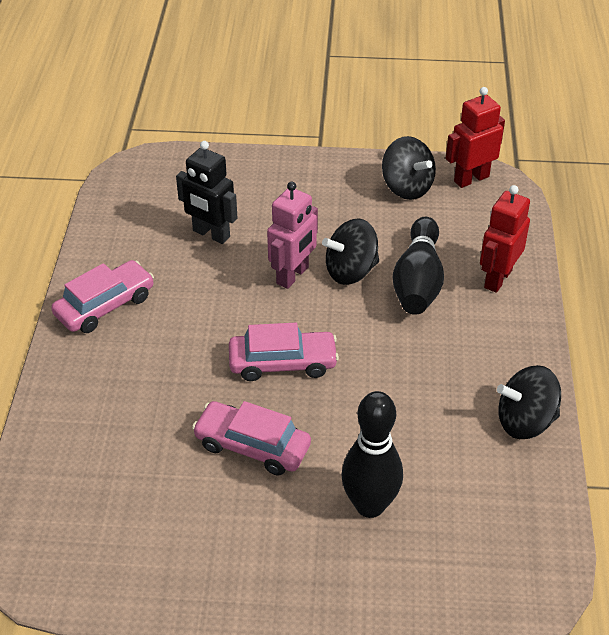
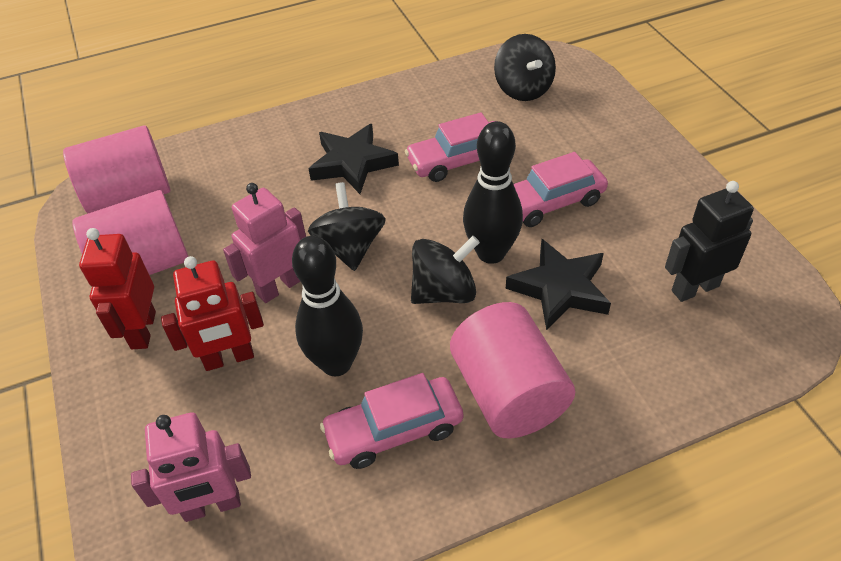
black star: 0 -> 2
pink cylinder: 0 -> 3
pink robot: 1 -> 2

